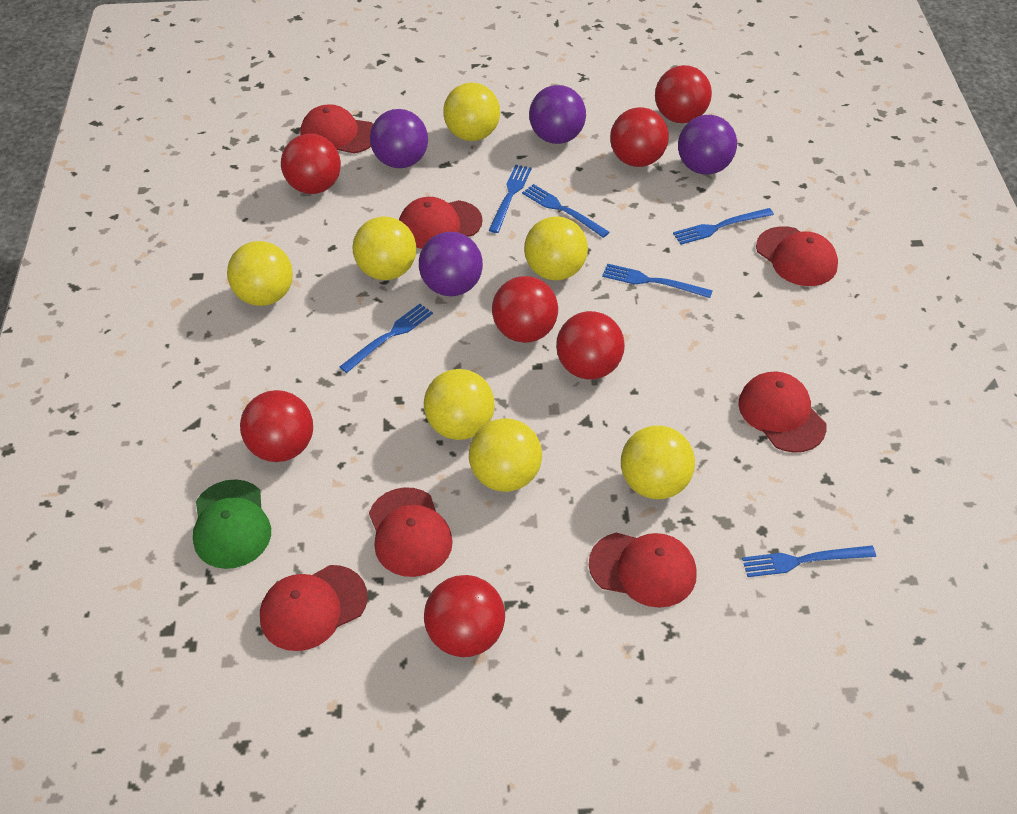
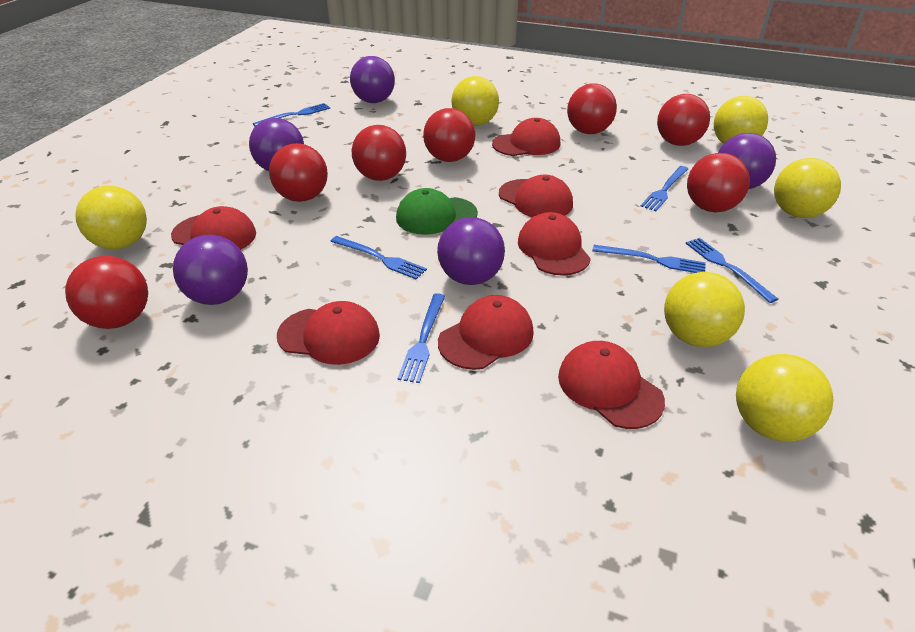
purple ball: 4 -> 5
yellow ball: 7 -> 6

